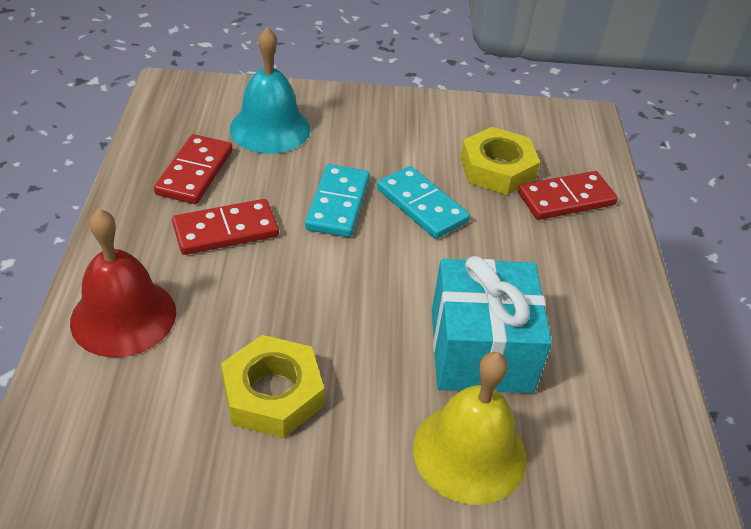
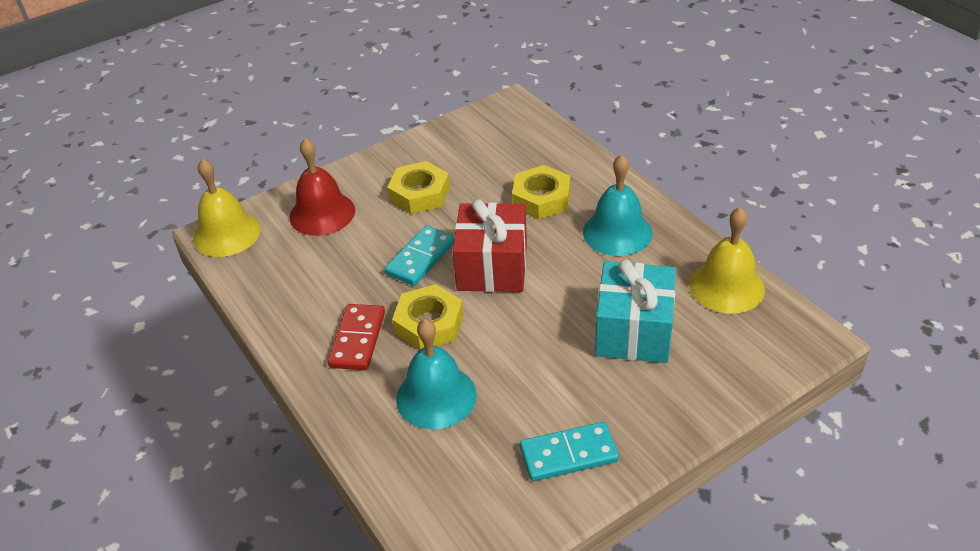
red domino: 3 -> 1
red gift: 0 -> 1
turquoise bell: 1 -> 2
yellow bell: 1 -> 2
yellow nut: 2 -> 3

